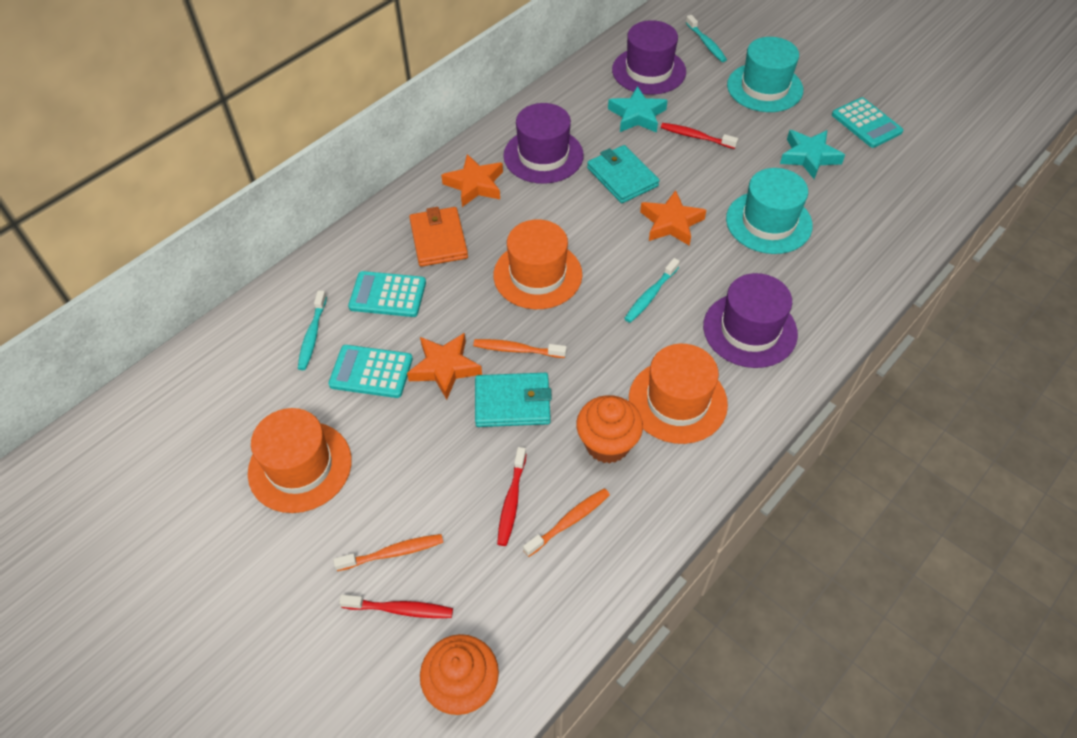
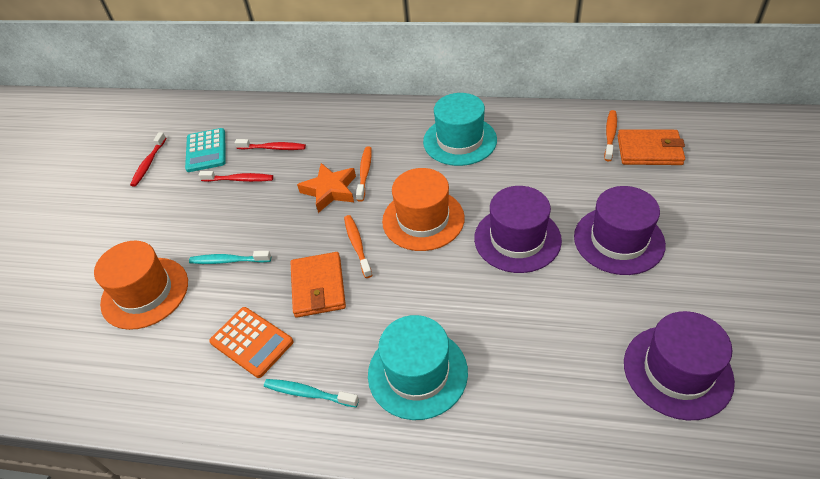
orange calculator: 0 -> 1
orange cupcake: 2 -> 0
orange hat: 3 -> 2
orange star: 3 -> 1
orange wallet: 1 -> 2
turquoise calculator: 3 -> 1
turquoise star: 2 -> 0
turquoise toothbrush: 3 -> 2
turquoise wallet: 2 -> 0

